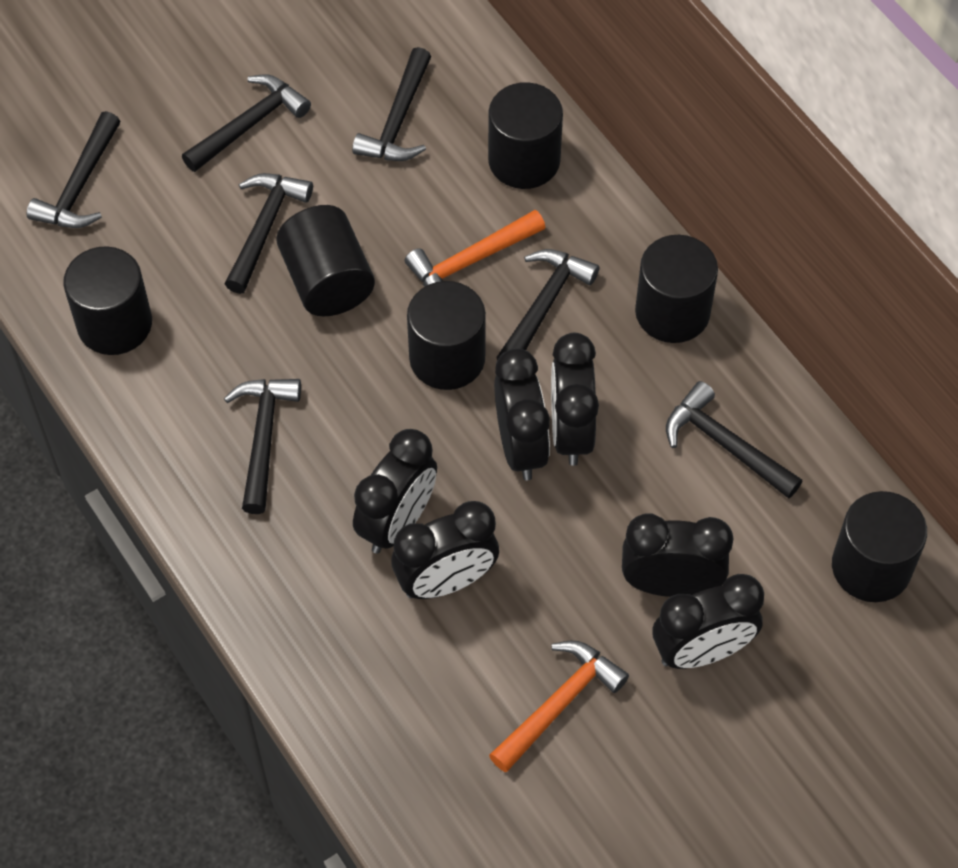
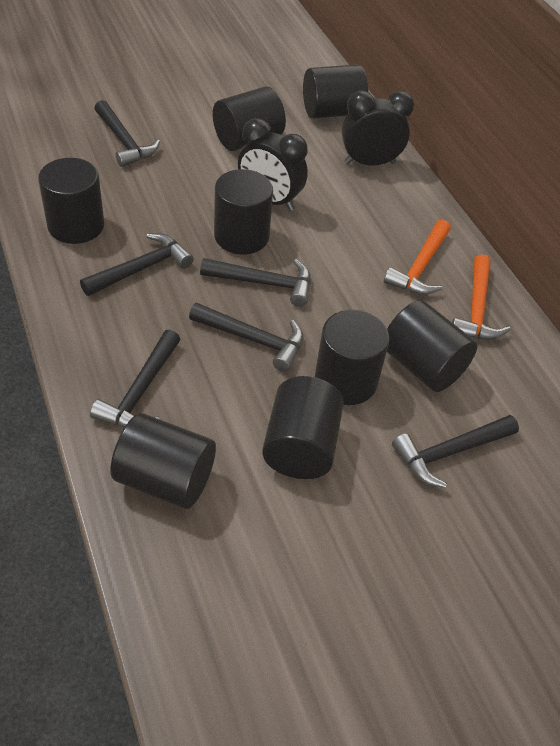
black clock: 6 -> 2
black cylinder: 6 -> 8
black hammer: 7 -> 6

